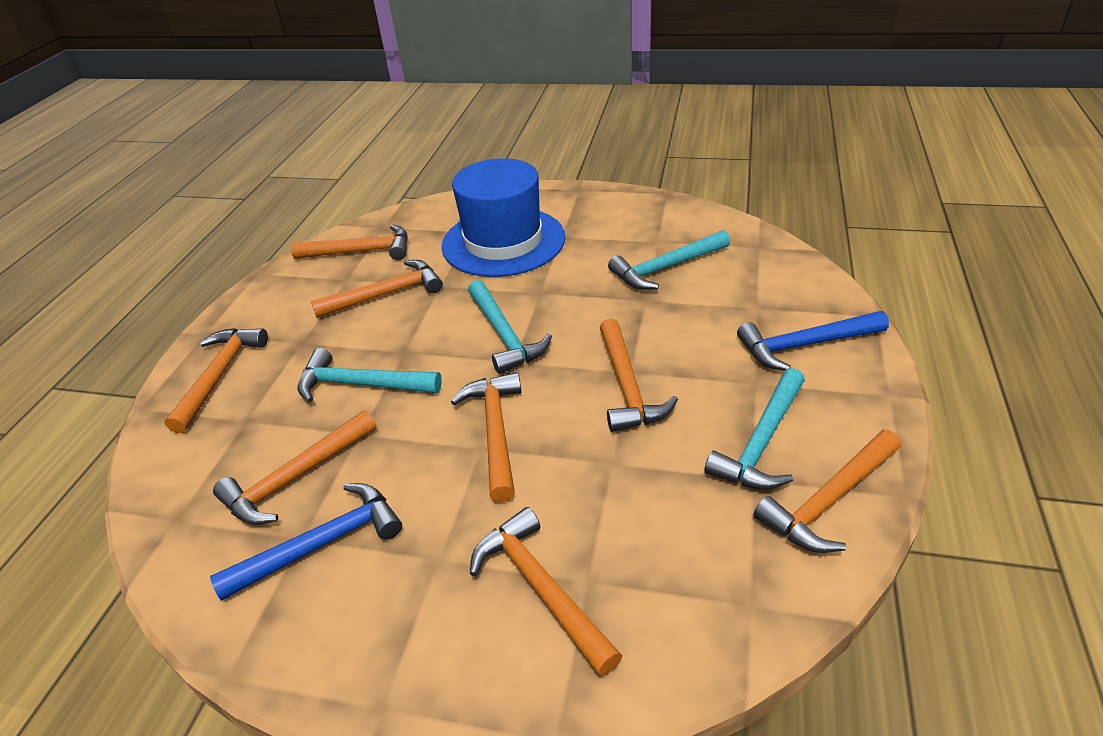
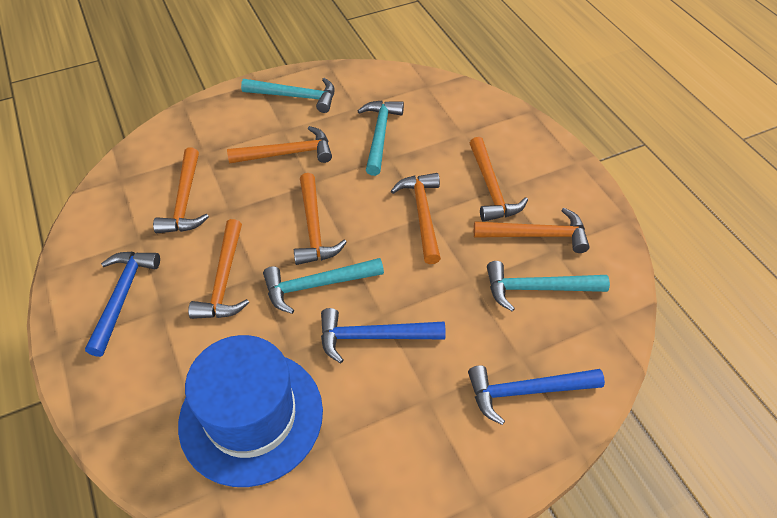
blue hammer: 2 -> 3
orange hammer: 8 -> 7

